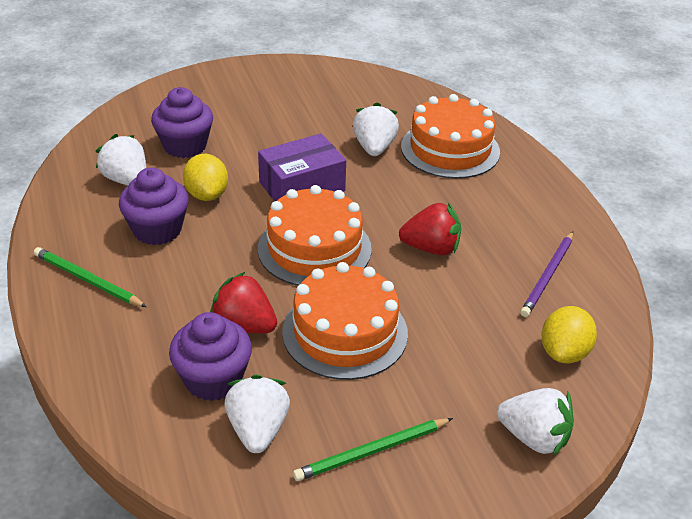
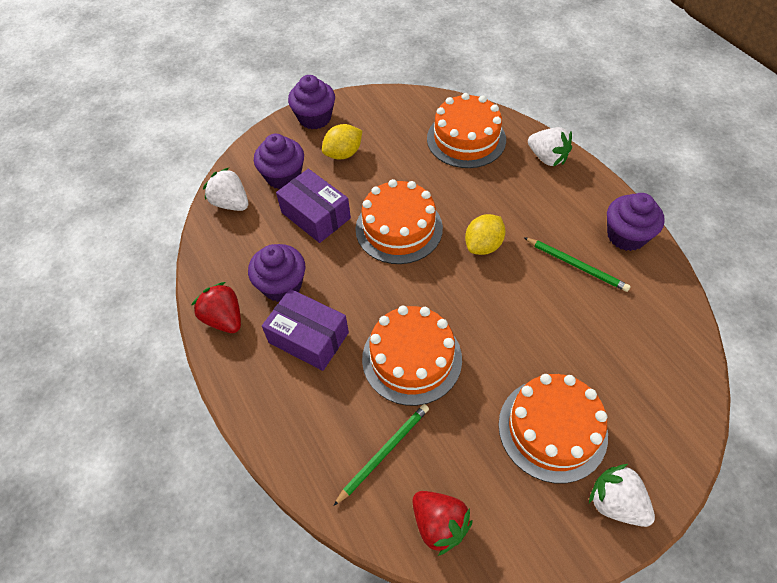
orange cake: 3 -> 4
purple box: 1 -> 2
purple cupcake: 3 -> 4
purple pencil: 1 -> 0
white strawberry: 4 -> 3

